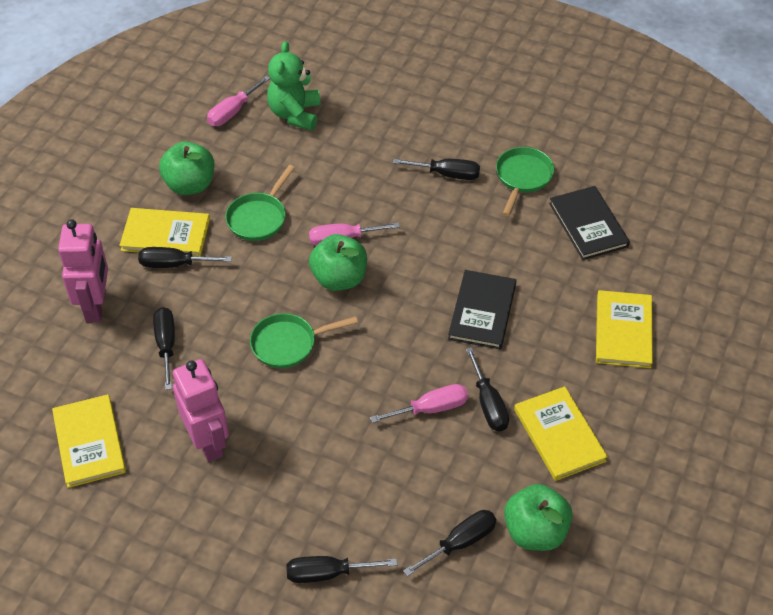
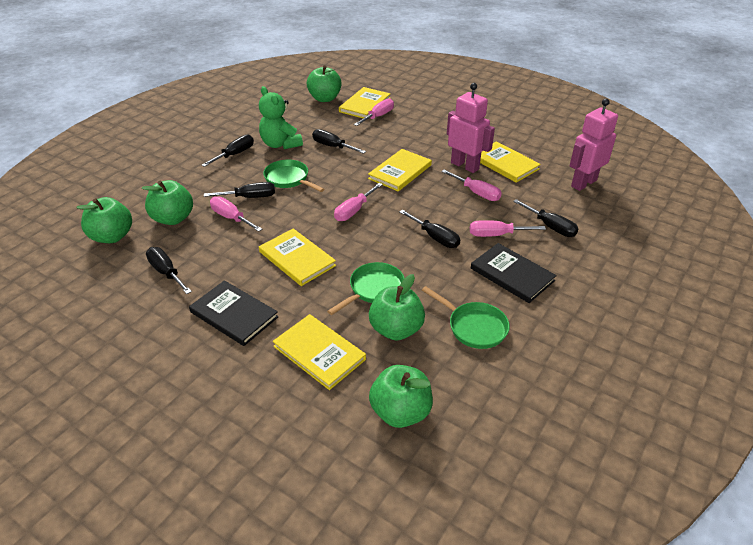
green apple: 3 -> 5
pink screwdriver: 3 -> 5
yellow book: 4 -> 5

